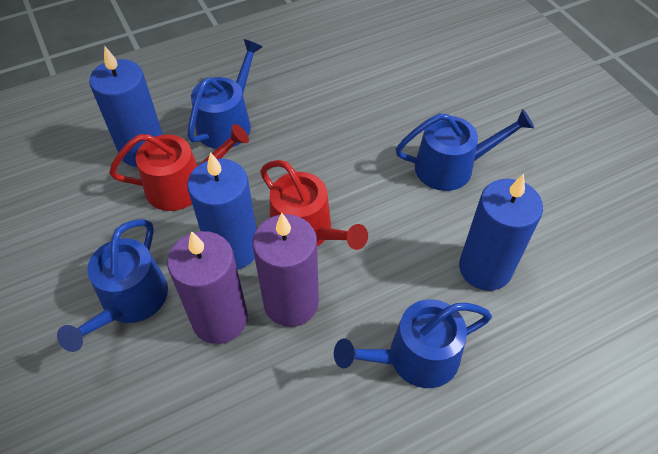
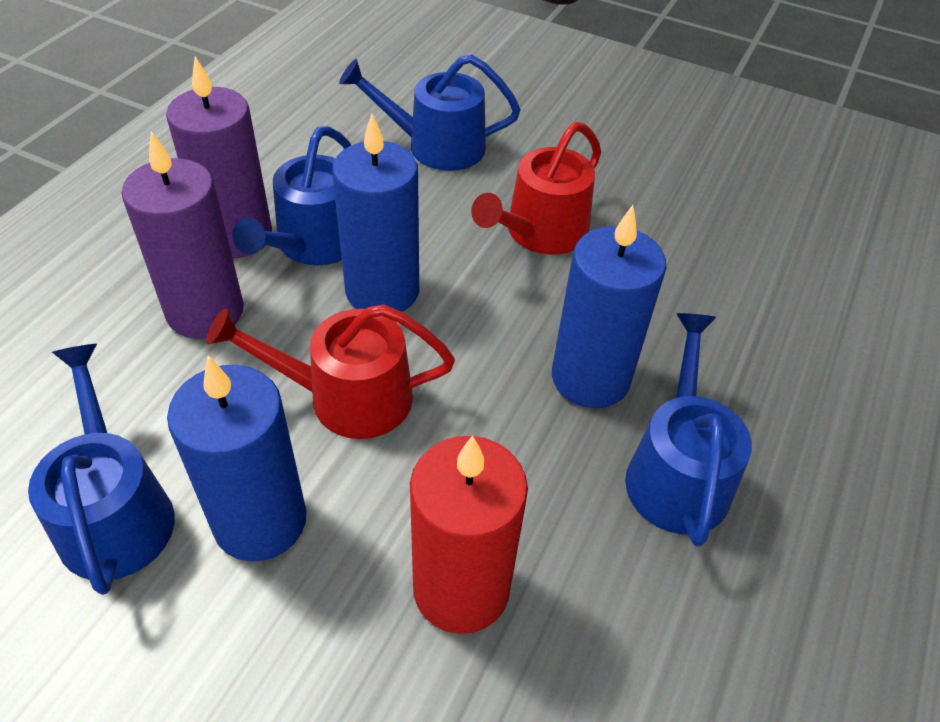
red candle: 0 -> 1

